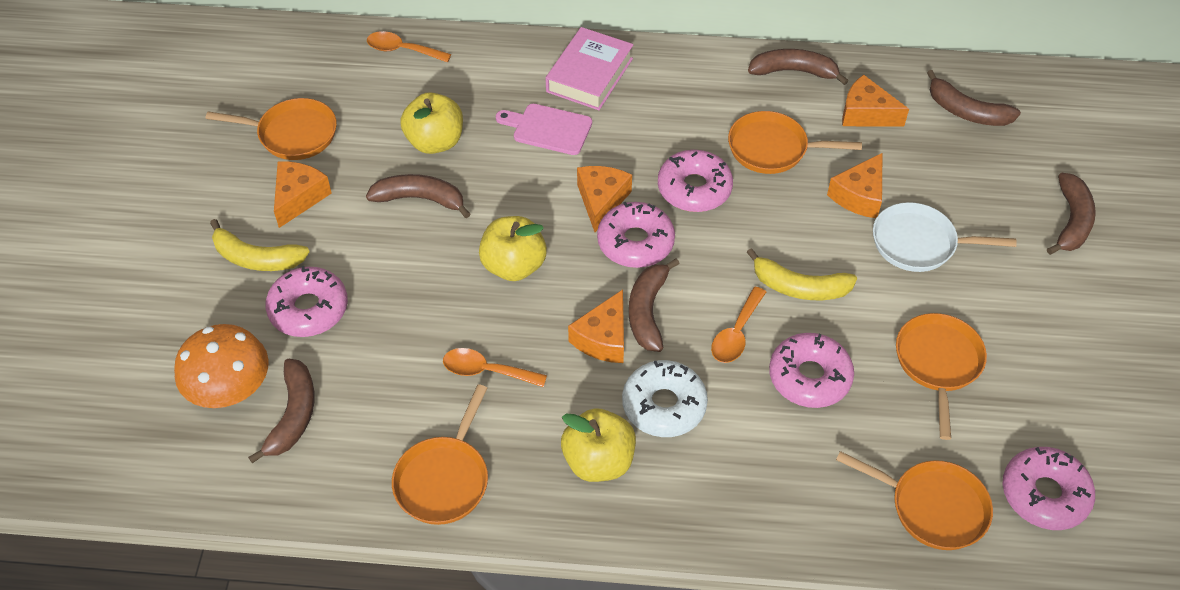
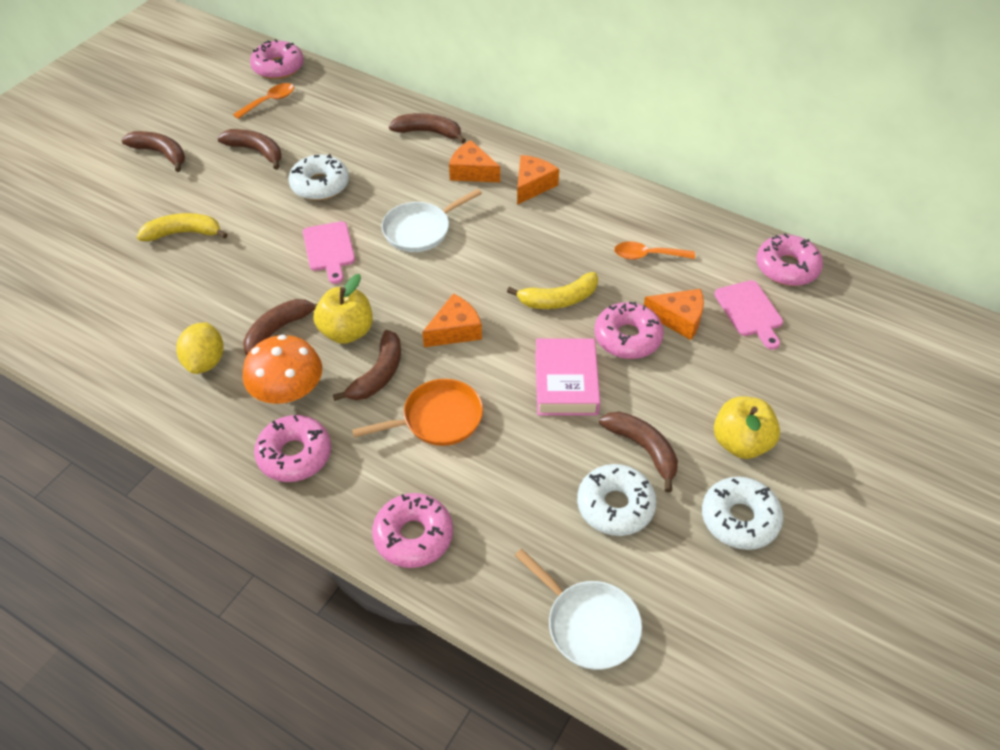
orange cheese: 5 -> 4
orange pan: 5 -> 1
orange spoon: 3 -> 2
pink cutting board: 1 -> 2
white donut: 1 -> 3
white pan: 1 -> 2
yellow apple: 3 -> 2
yellow lemon: 0 -> 1

